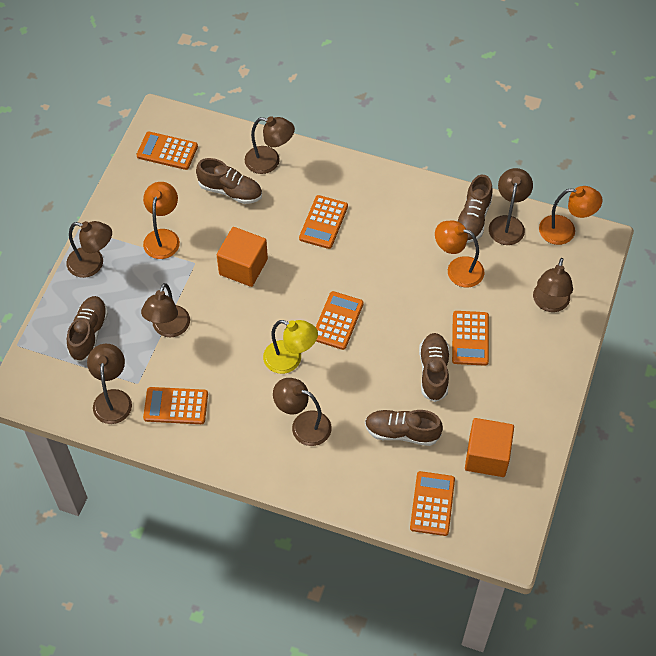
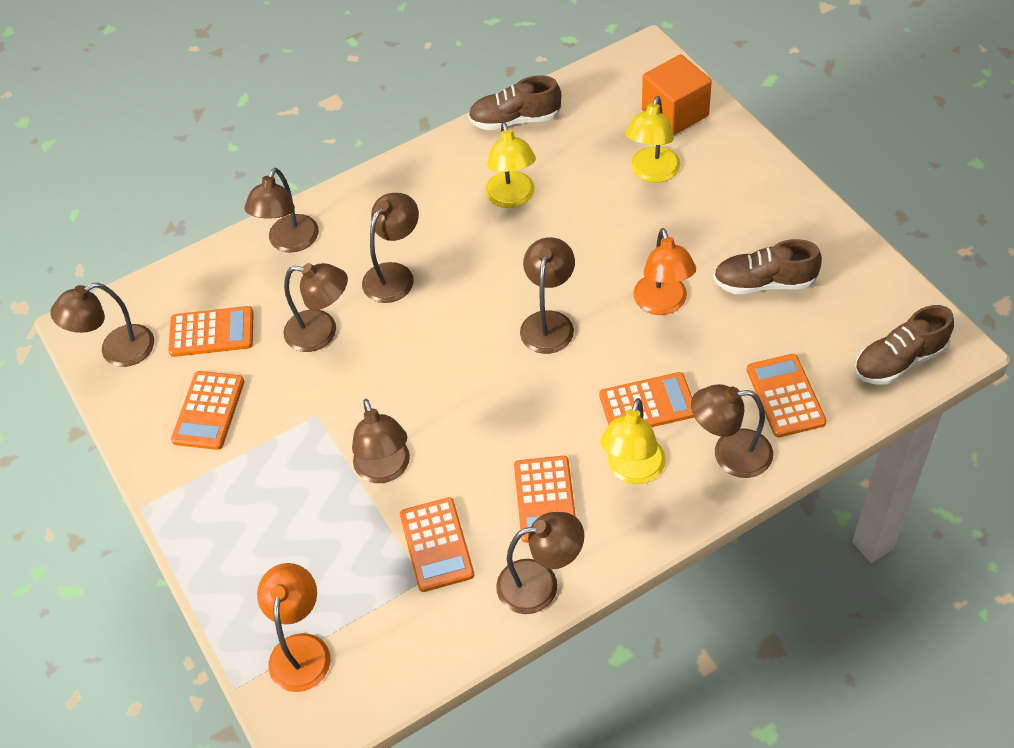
brown lamp: 7 -> 8
brown shoe: 5 -> 3
orange cube: 2 -> 1
orange lamp: 3 -> 2
yellow lamp: 1 -> 3

